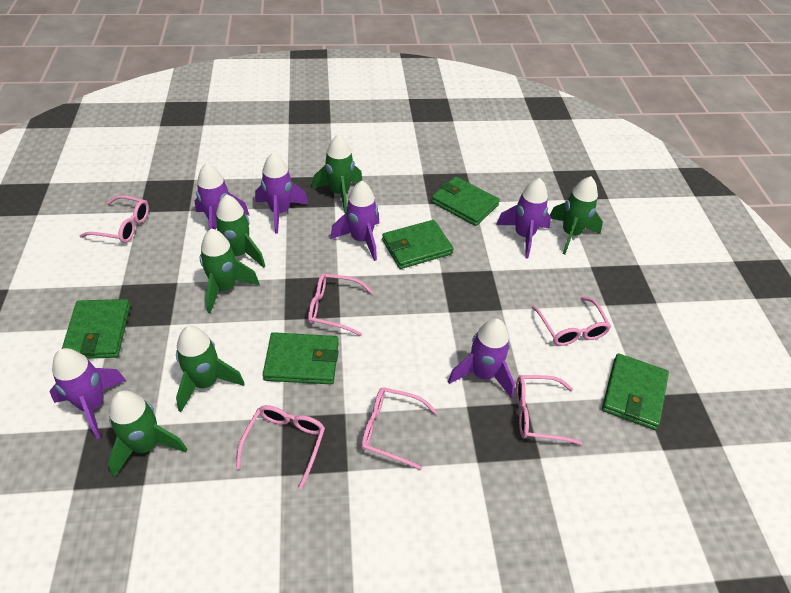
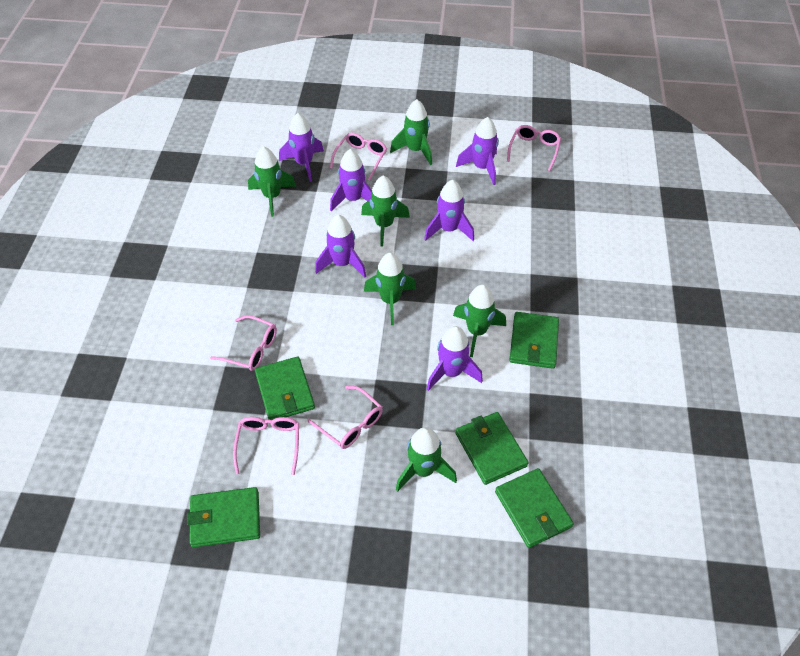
pink glasses: 6 -> 5

